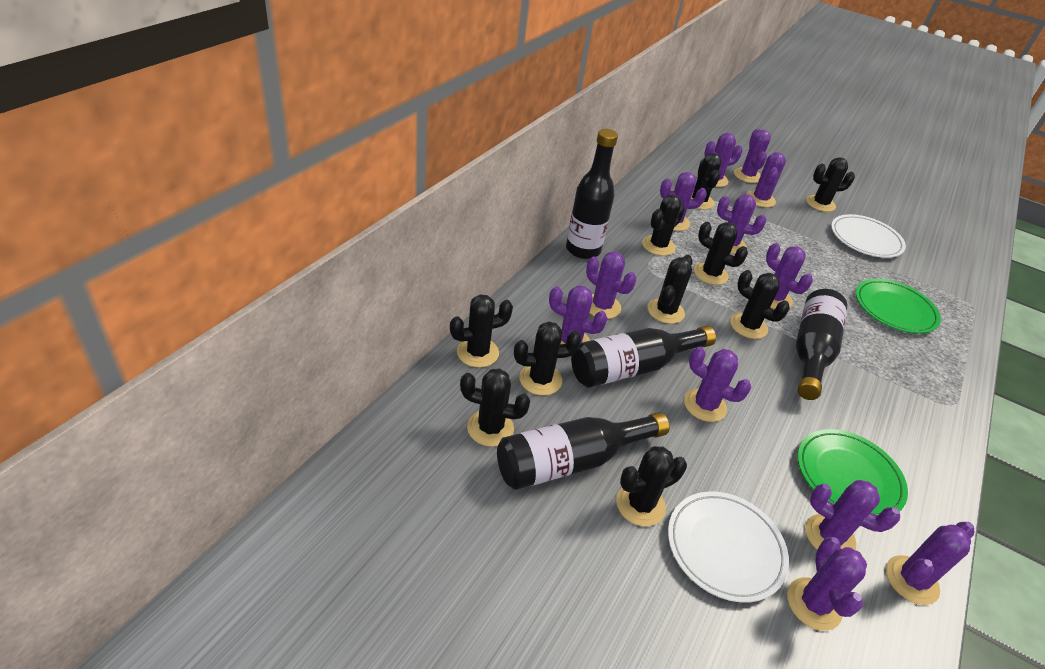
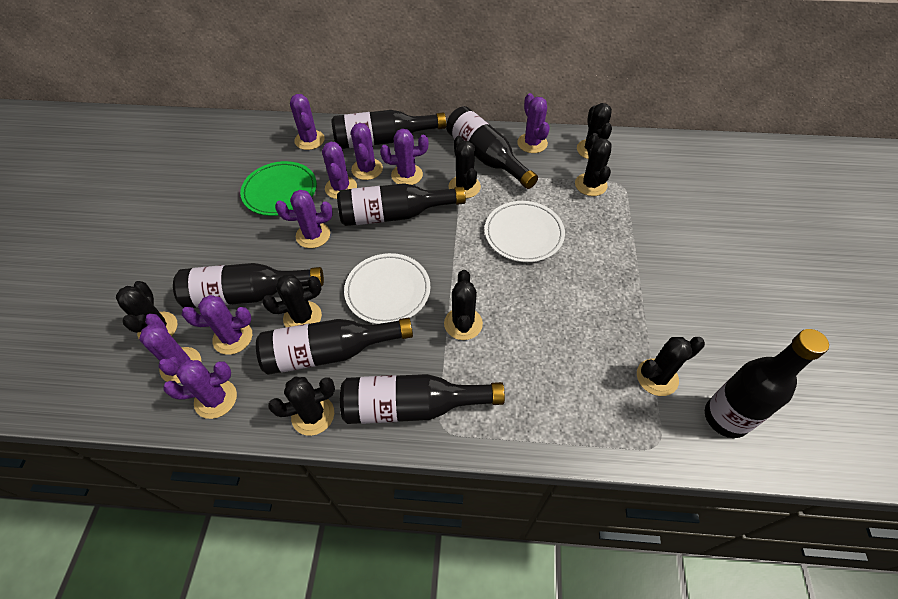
black bottle: 4 -> 7
black cactus: 10 -> 8
green plate: 2 -> 1
purple cactus: 12 -> 9

